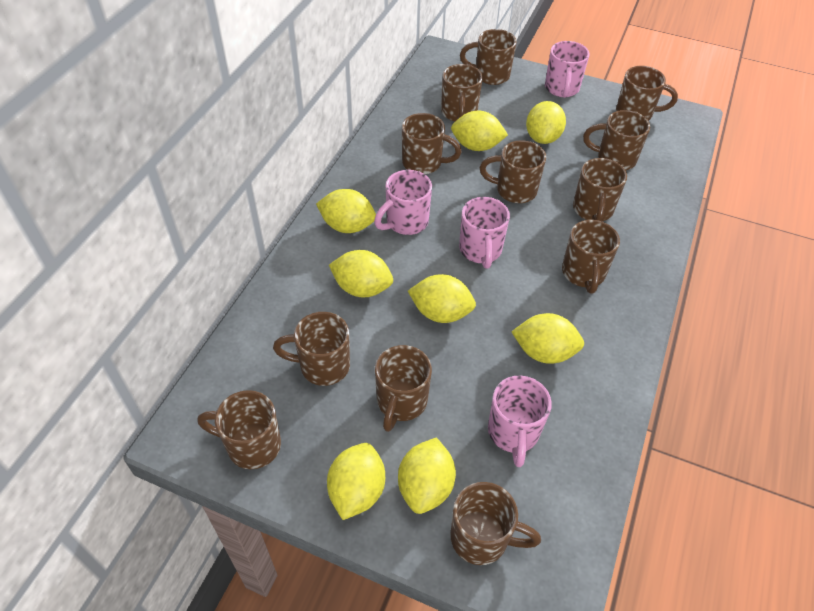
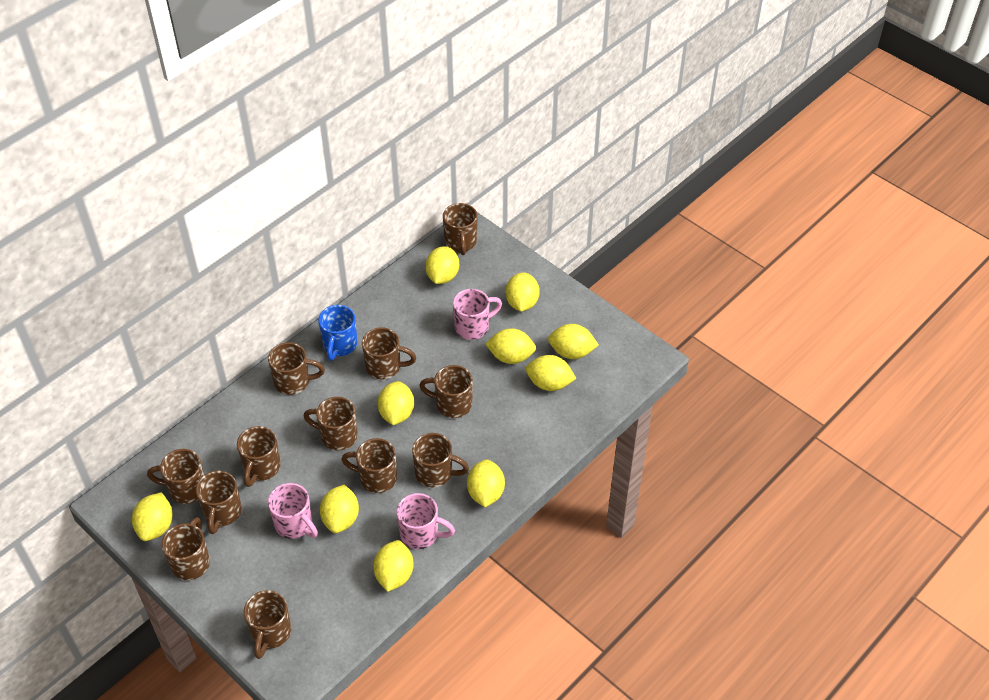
blue mug: 0 -> 1
pink mug: 4 -> 3
yellow lemon: 8 -> 10

